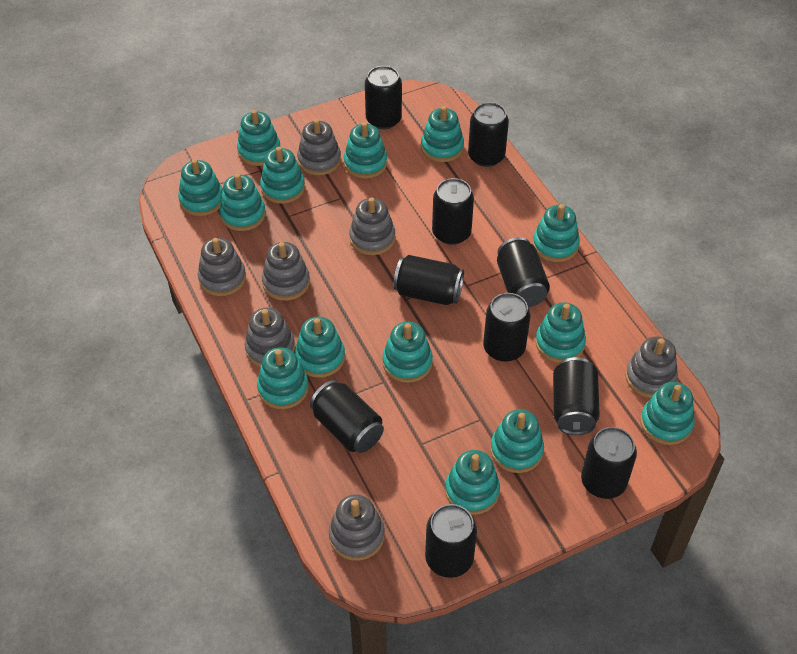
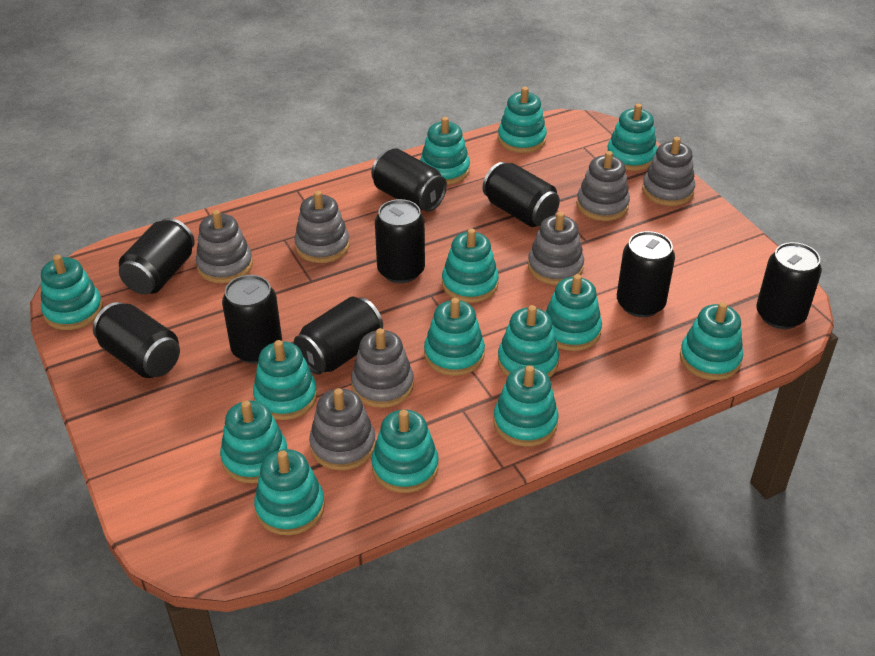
black can: 10 -> 9

